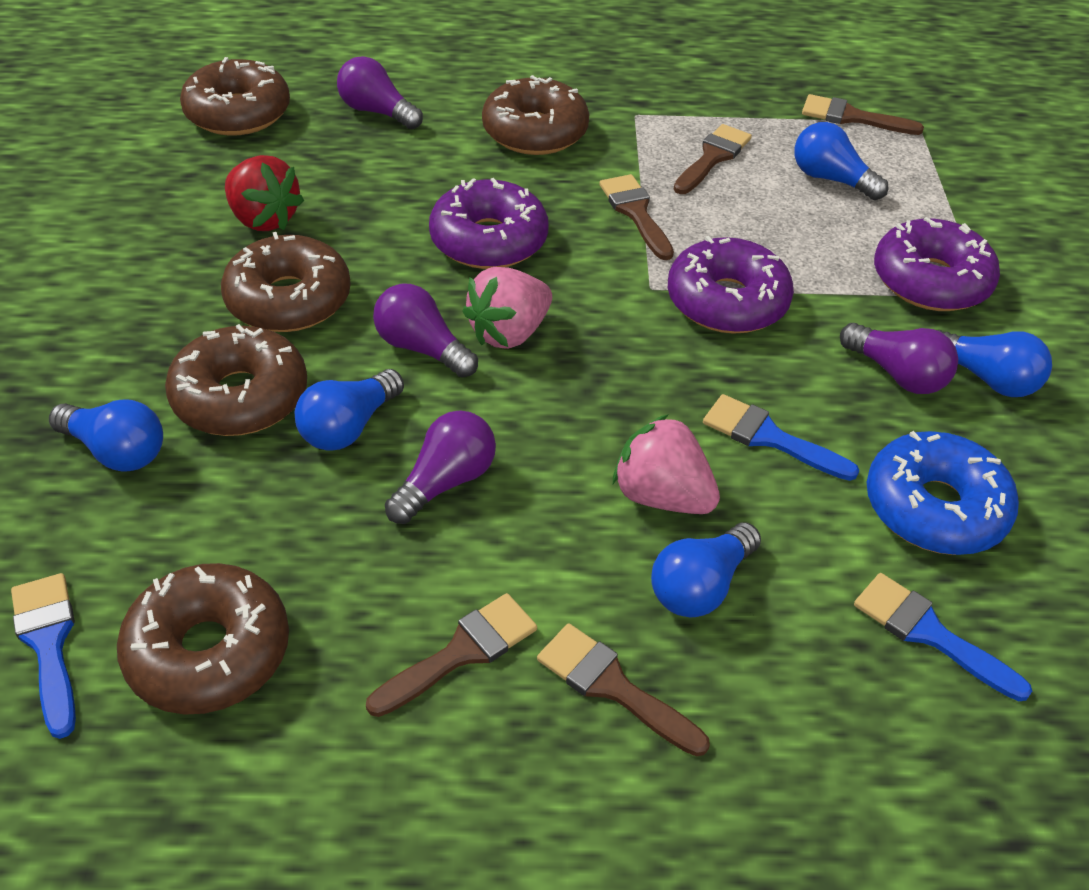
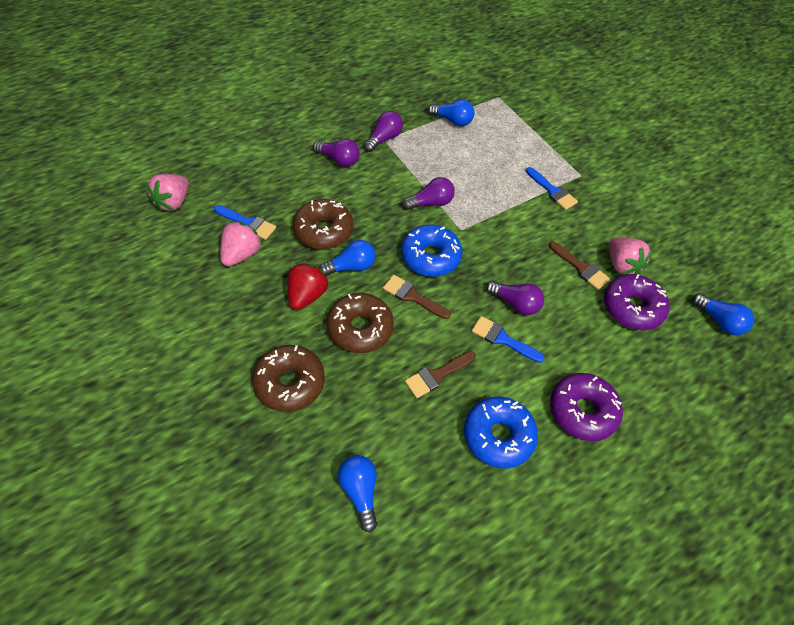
blue donut: 1 -> 2
blue light bulb: 5 -> 4
brown brush: 5 -> 3
brown donut: 5 -> 3
pink strawberry: 2 -> 3
purple donut: 3 -> 2

